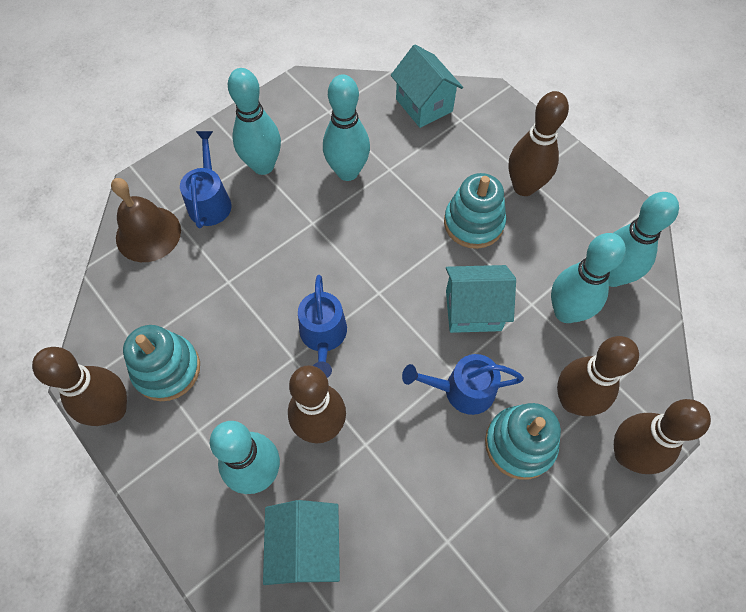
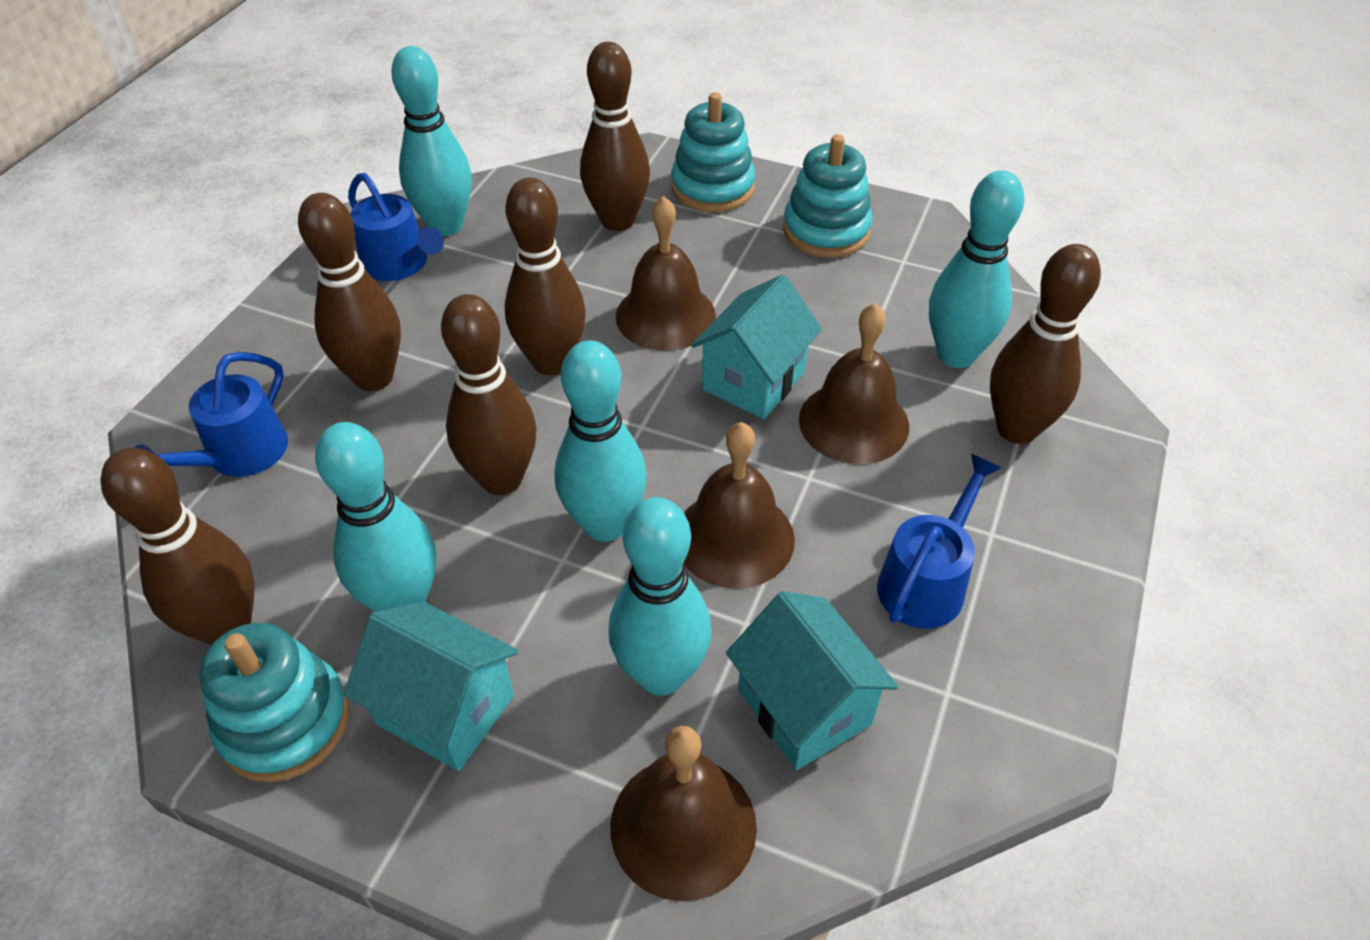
brown bell: 1 -> 4
brown bowling pin: 5 -> 6

